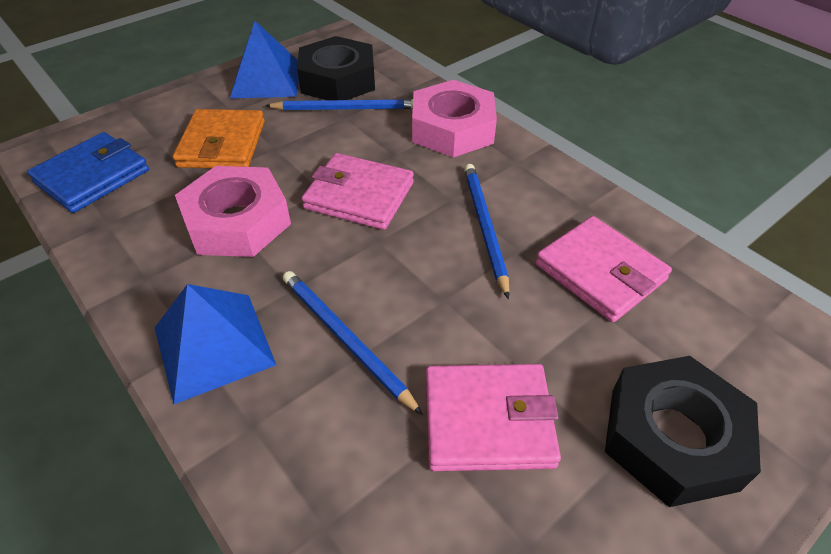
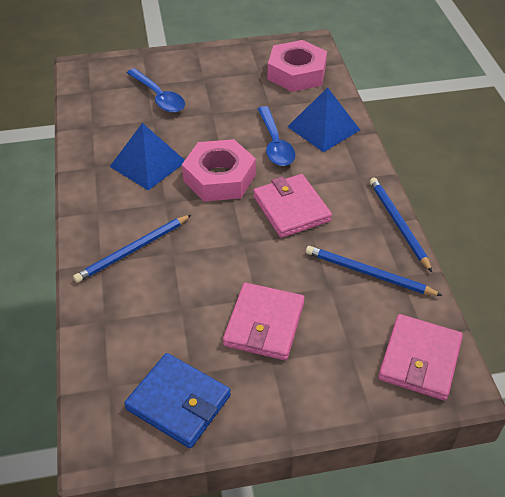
black nut: 2 -> 0
blue spoon: 0 -> 2
orange wallet: 1 -> 0

